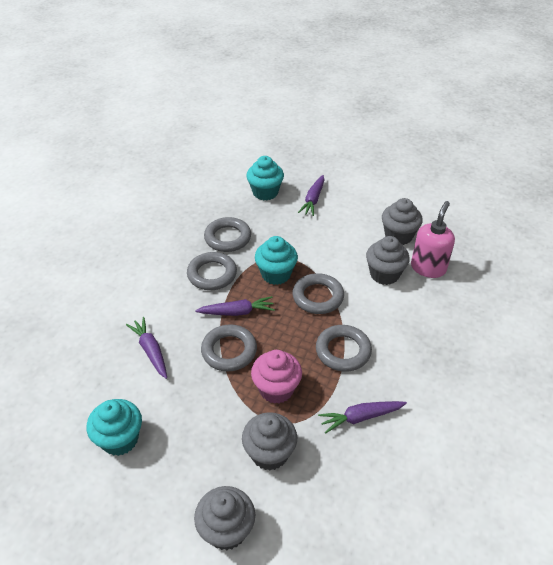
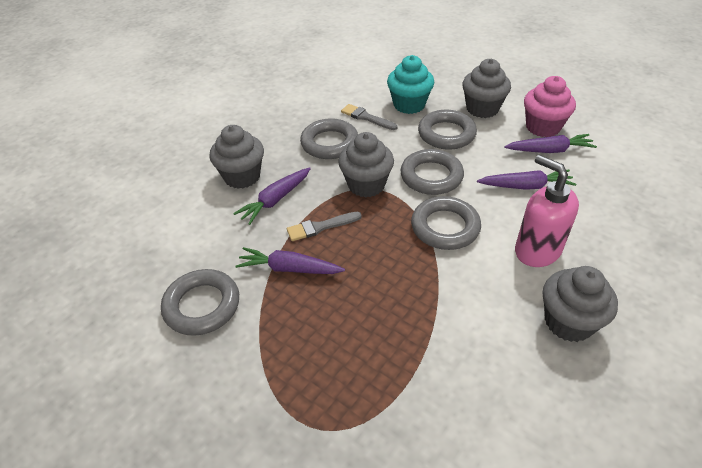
grey brush: 0 -> 2
turquoise cupcake: 3 -> 1

